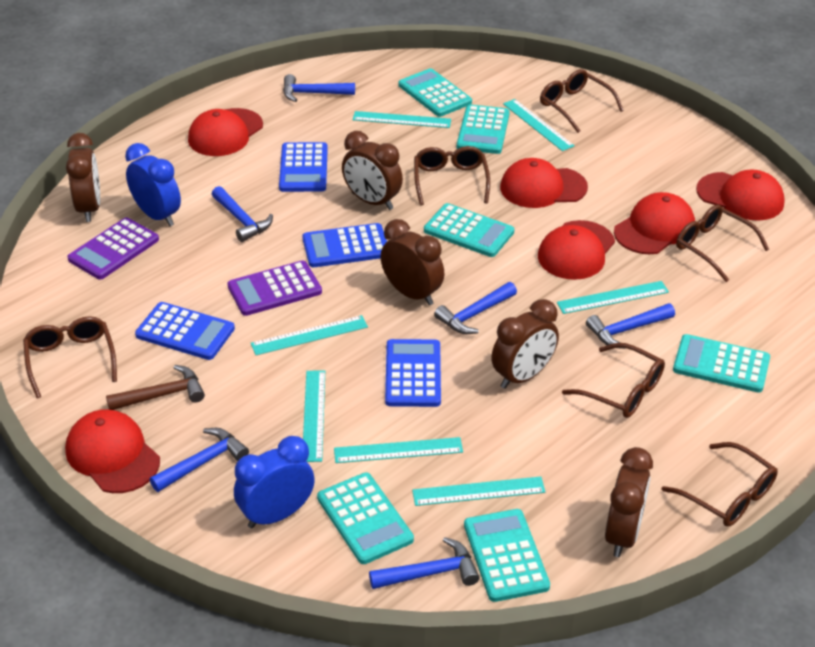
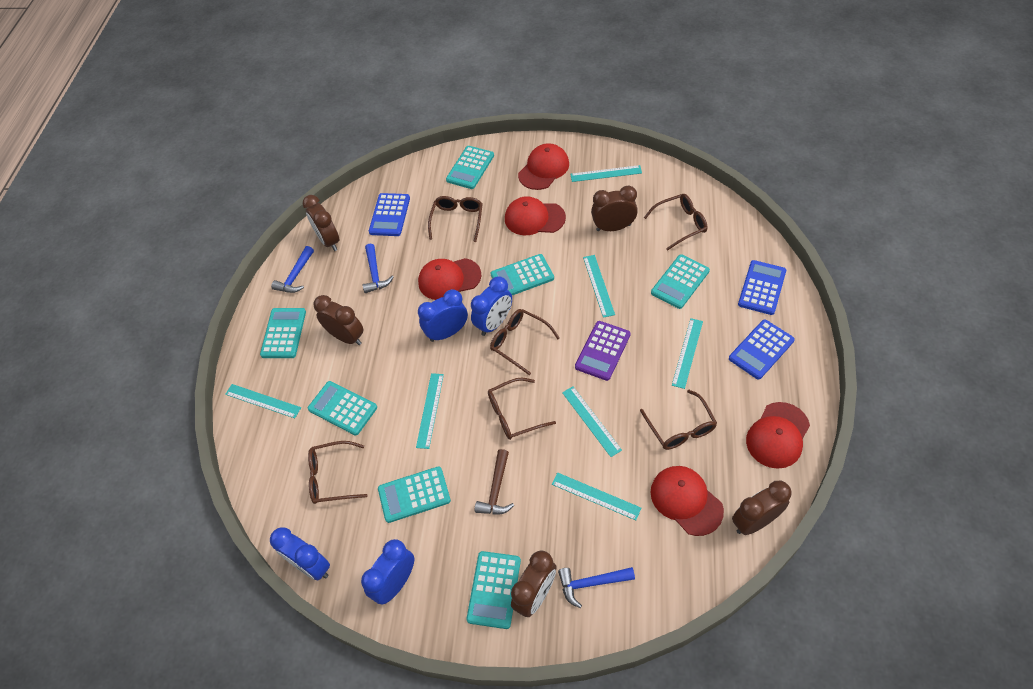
blue calculator: 4 -> 3
blue clock: 2 -> 4
blue hammer: 6 -> 3
purple calculator: 2 -> 1
red cap: 6 -> 5
turquoise calculator: 6 -> 7

